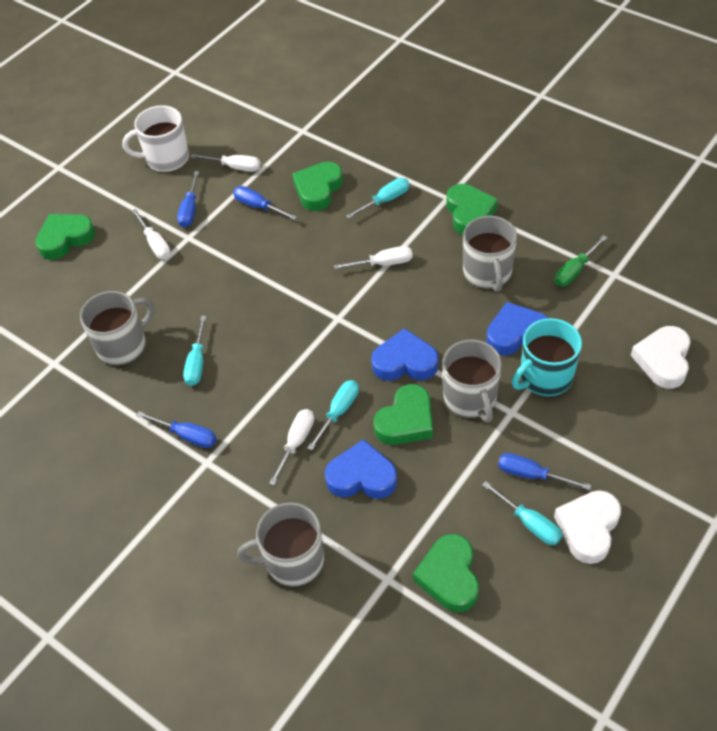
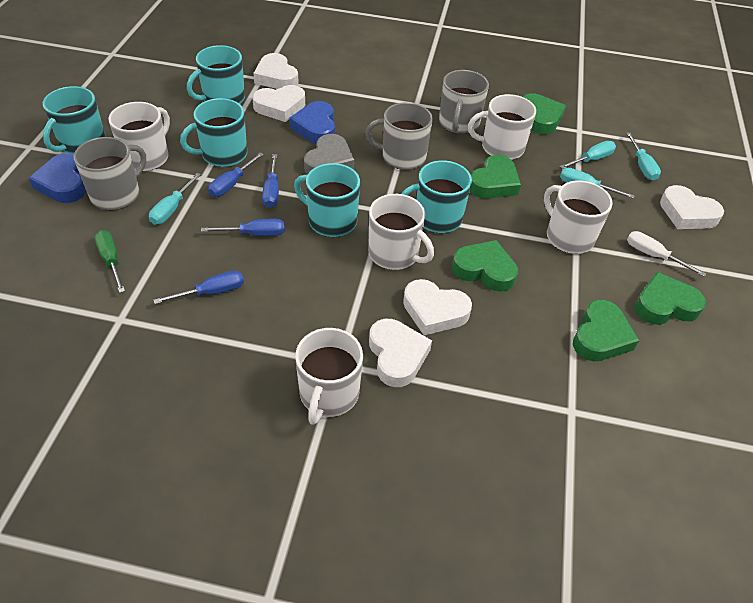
blue heart: 3 -> 2
grey heart: 0 -> 1
grey mug: 4 -> 3
turquoise mug: 1 -> 5
white heart: 2 -> 5
white mug: 1 -> 5
white screwdriver: 4 -> 1

